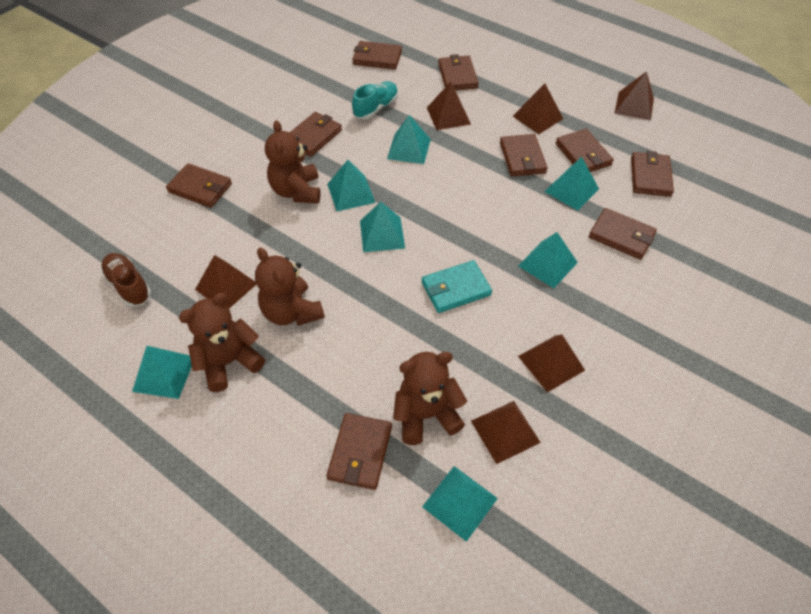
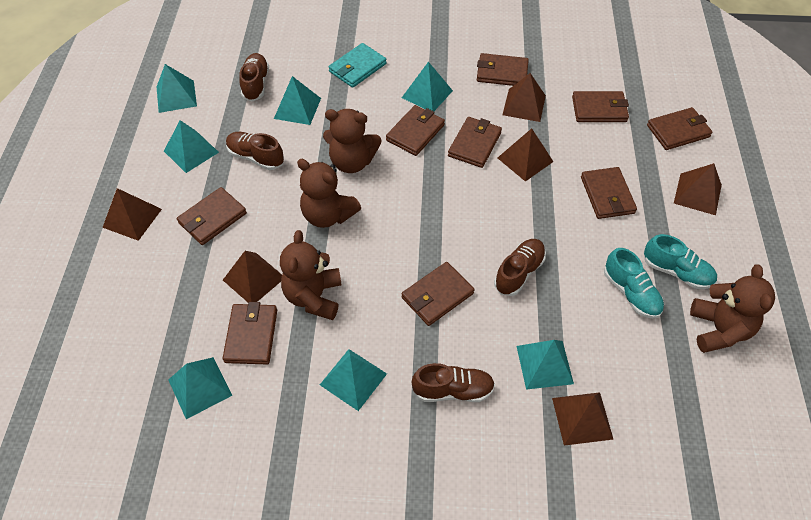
brown shoe: 1 -> 4
turquoise shoe: 1 -> 2

